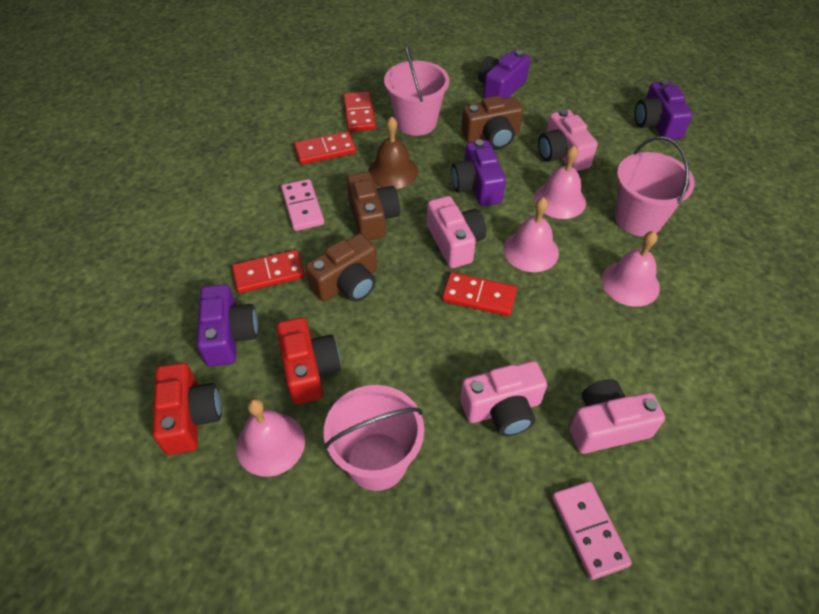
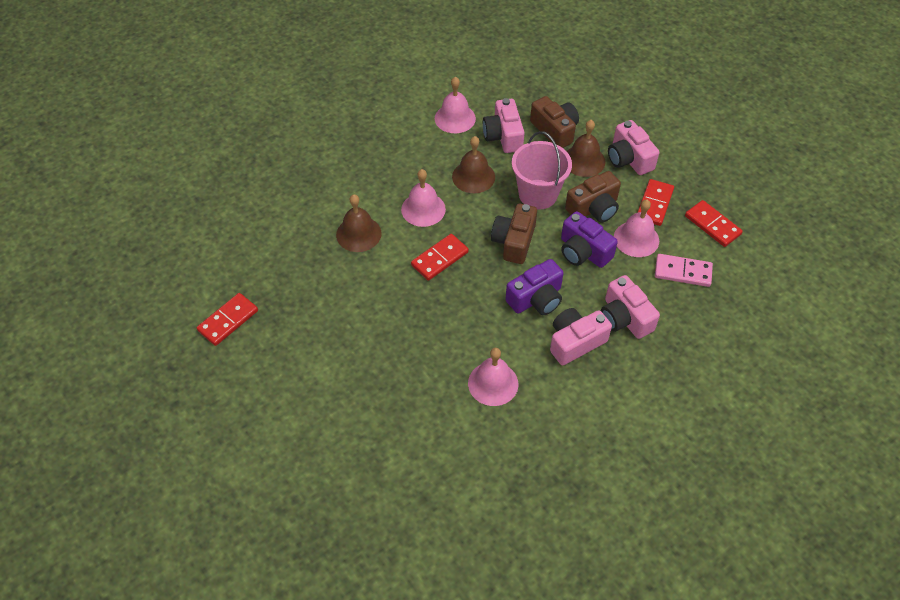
brown bell: 1 -> 3
pink bucket: 3 -> 1
pink domino: 2 -> 1
purple camera: 4 -> 2
red camera: 2 -> 0

